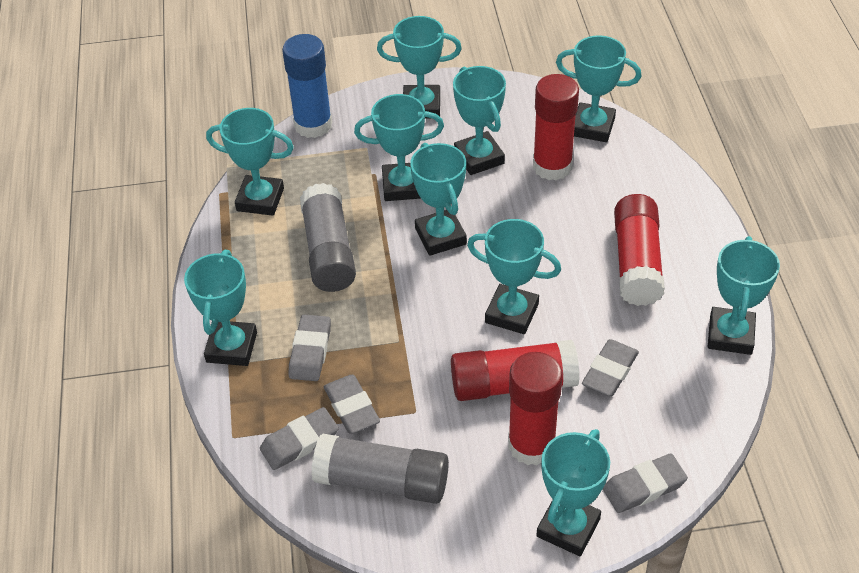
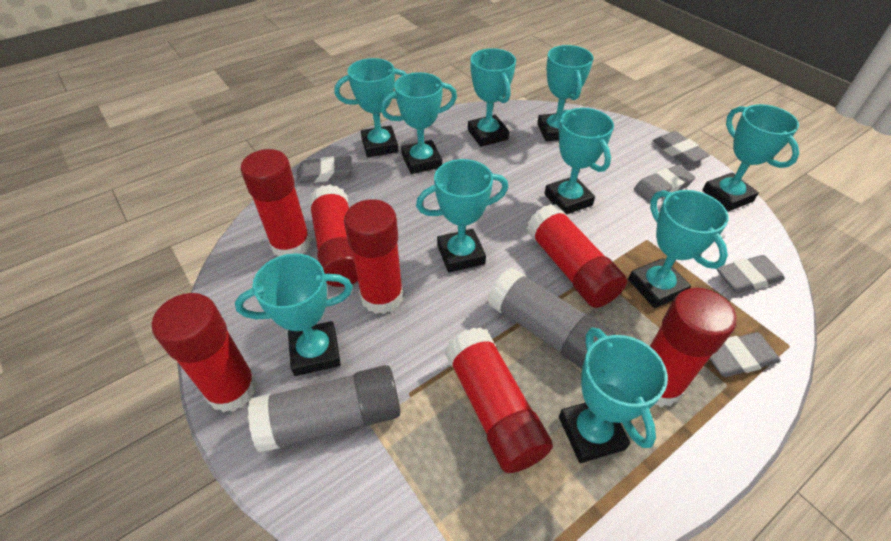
blue glue stick: 1 -> 0
red glue stick: 4 -> 7

